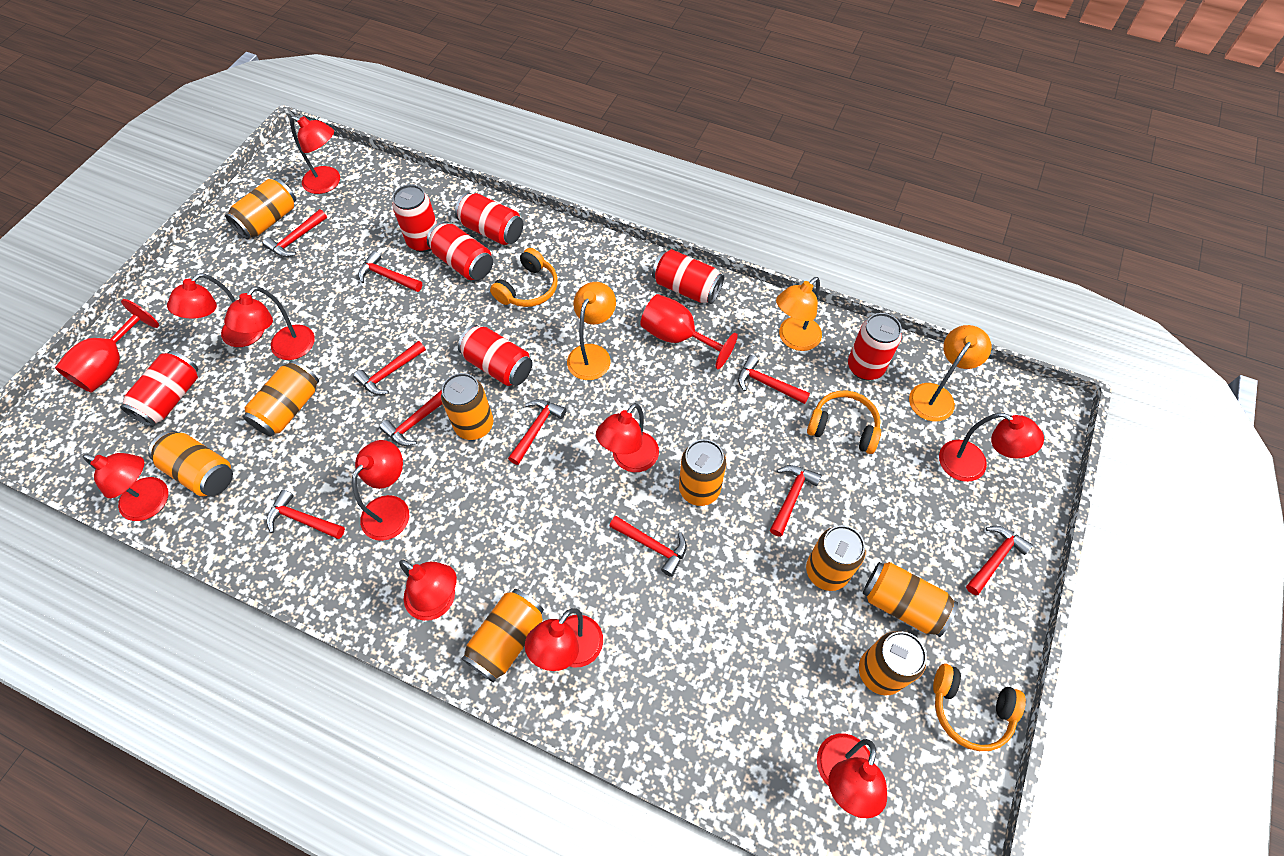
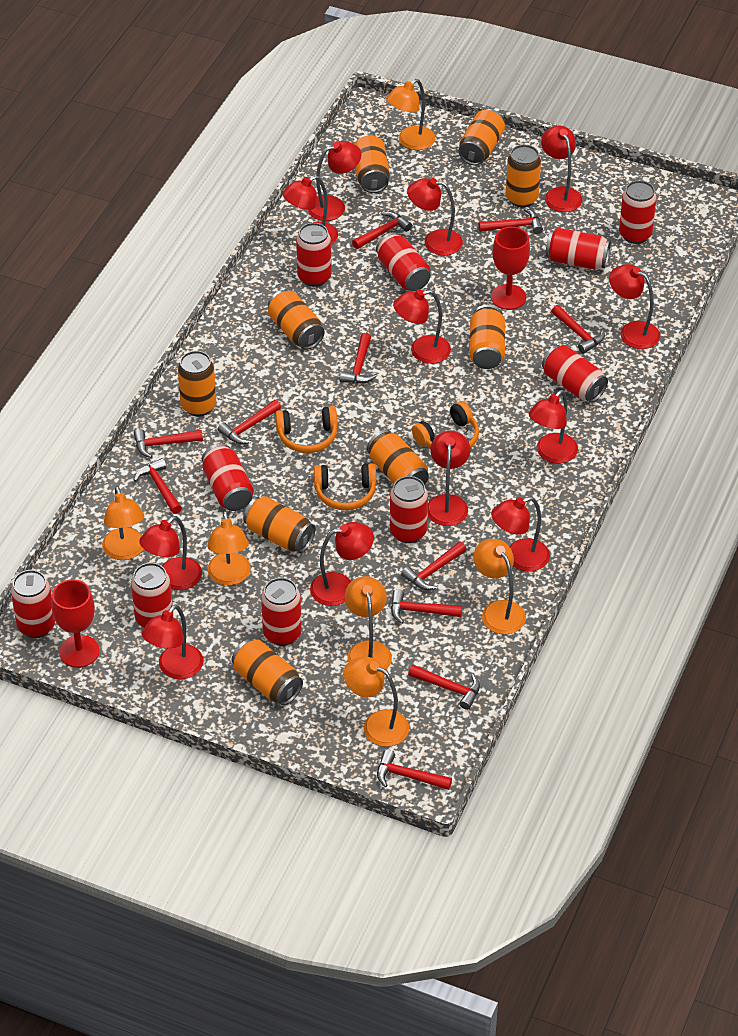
orange lamp: 3 -> 6
red can: 7 -> 10
red hammer: 10 -> 11
red lamp: 10 -> 12

